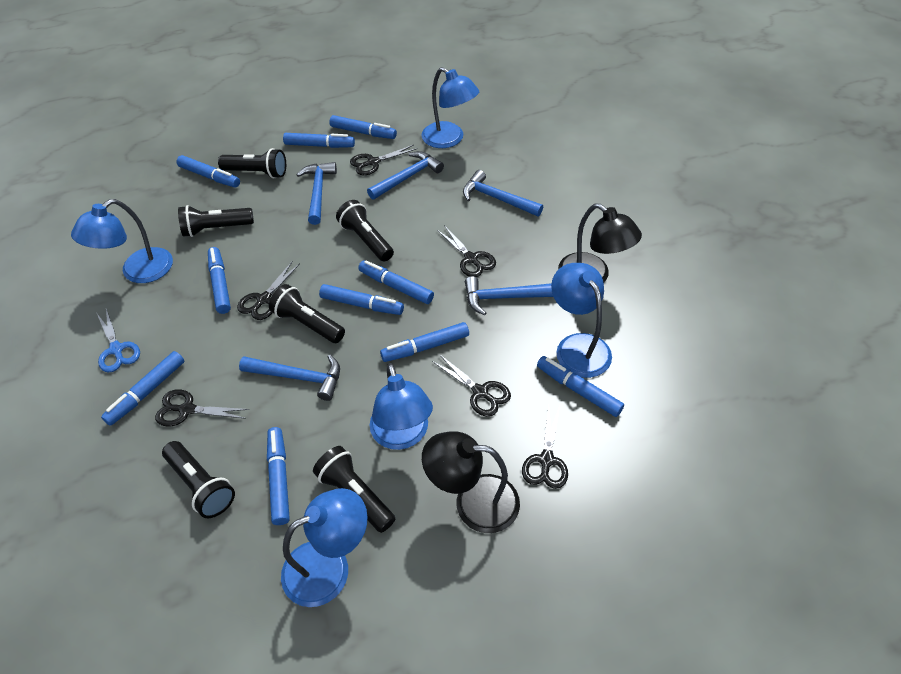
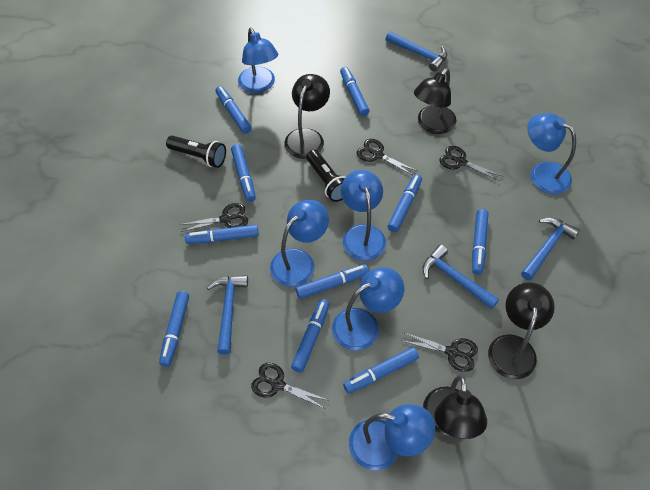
black flashlight: 6 -> 2
black lamp: 2 -> 4
black scissors: 6 -> 5
blue hammer: 5 -> 4
blue lamp: 5 -> 6
blue scissors: 1 -> 0

